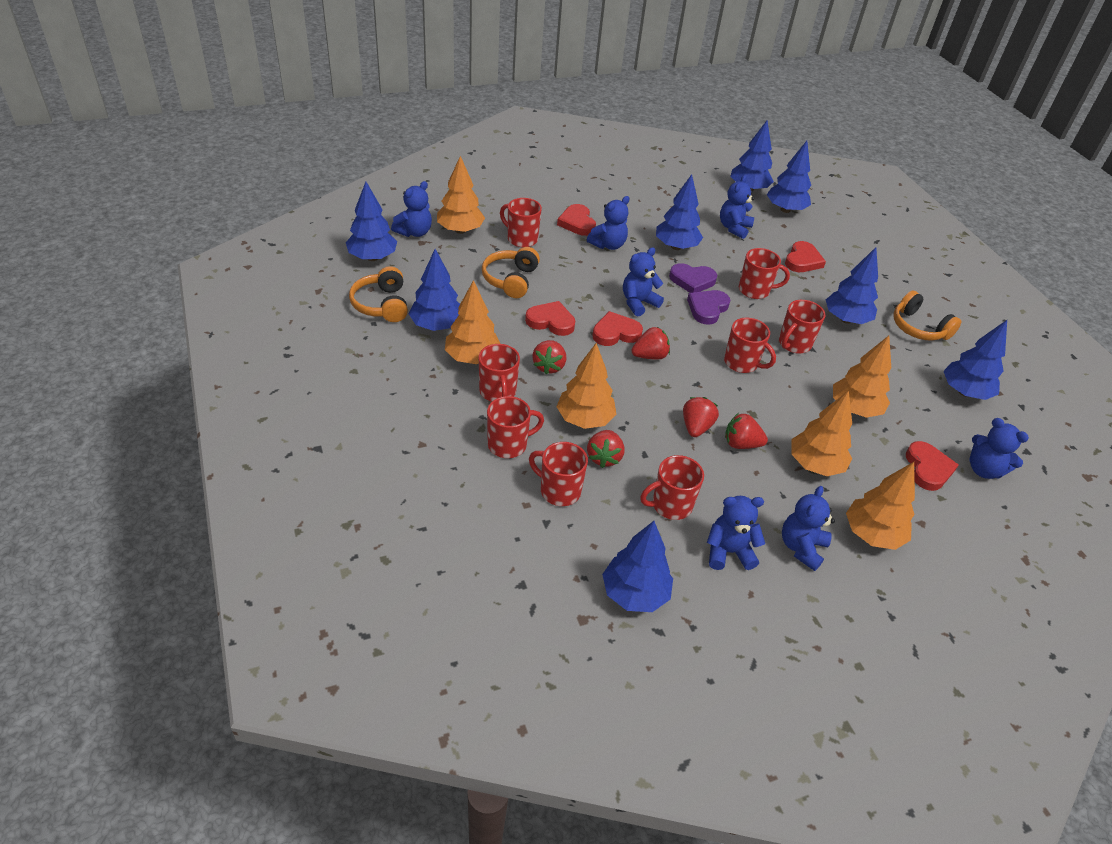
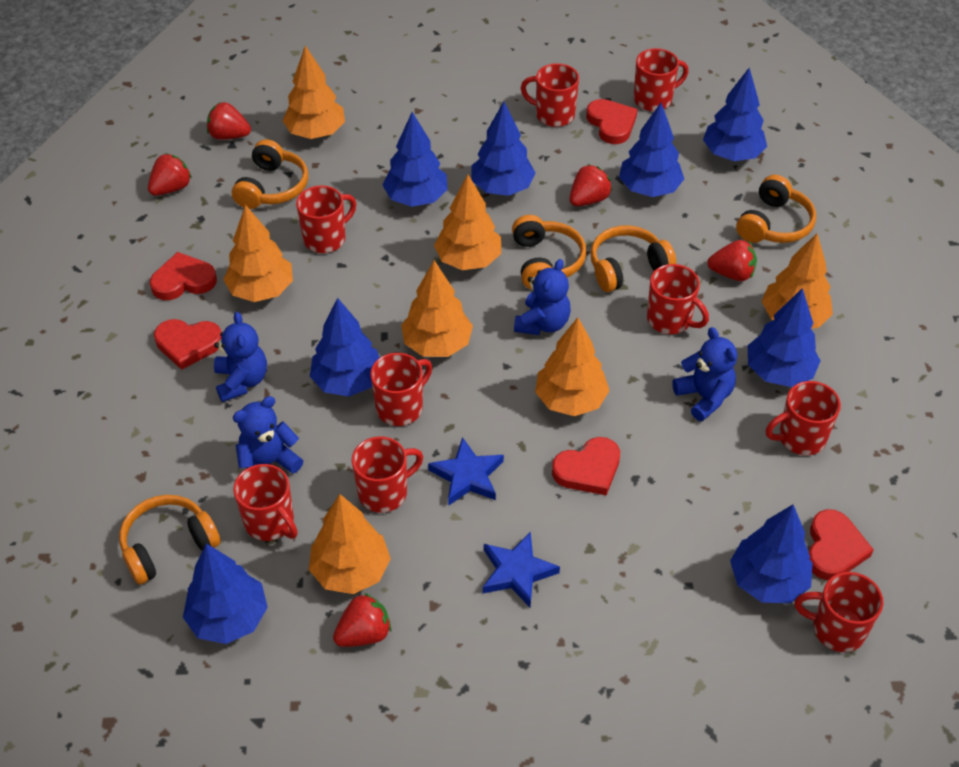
blue star: 0 -> 2
blue teddy bear: 7 -> 4
orange headphones: 3 -> 5
orange tree: 6 -> 7
purple heart: 2 -> 0
red mug: 8 -> 9

